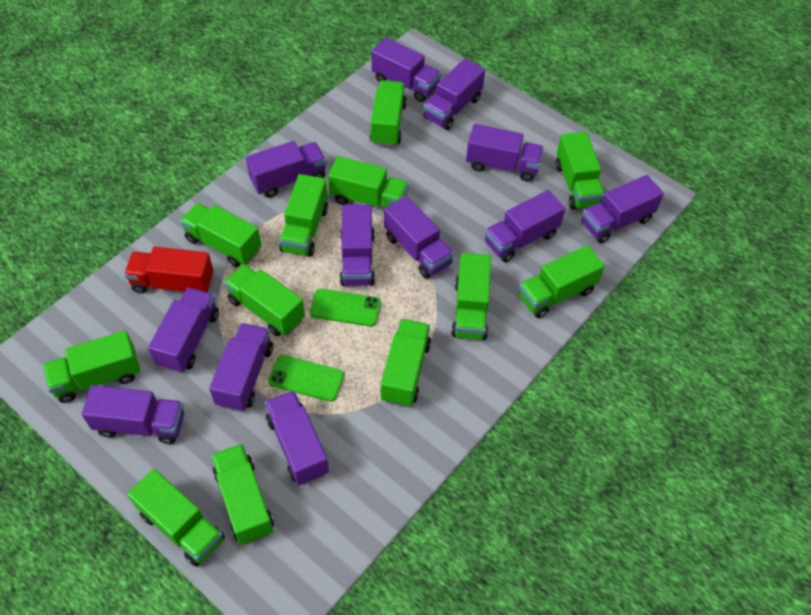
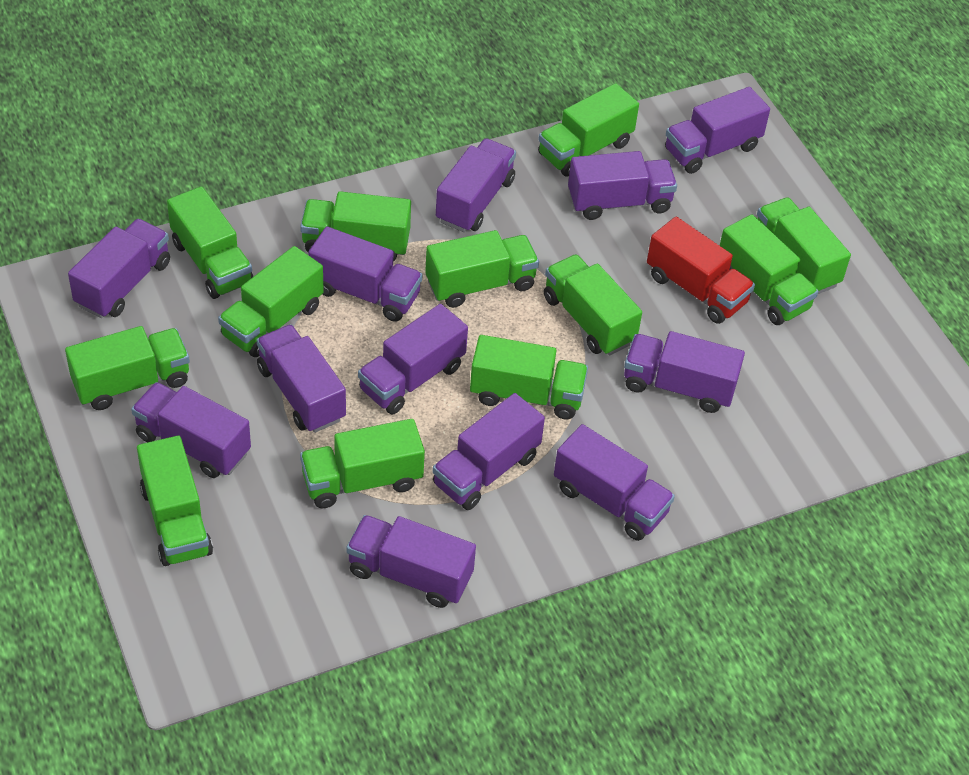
green phone: 2 -> 0

